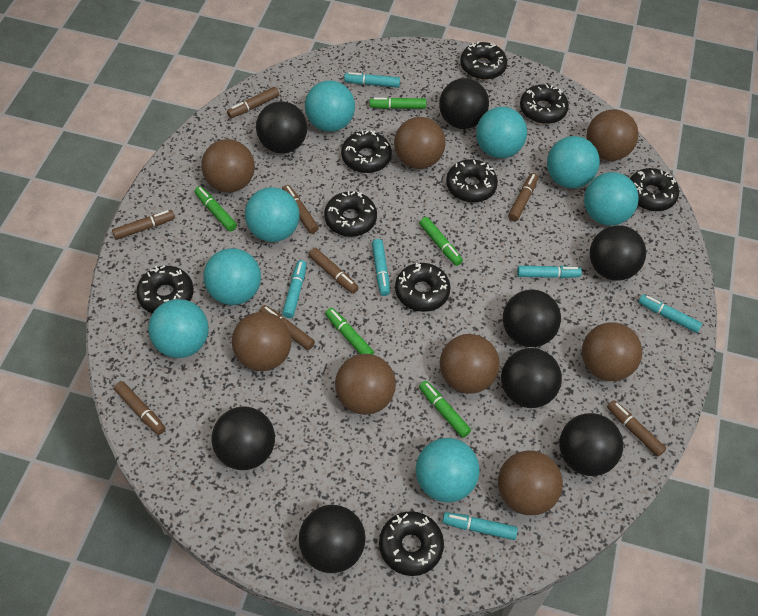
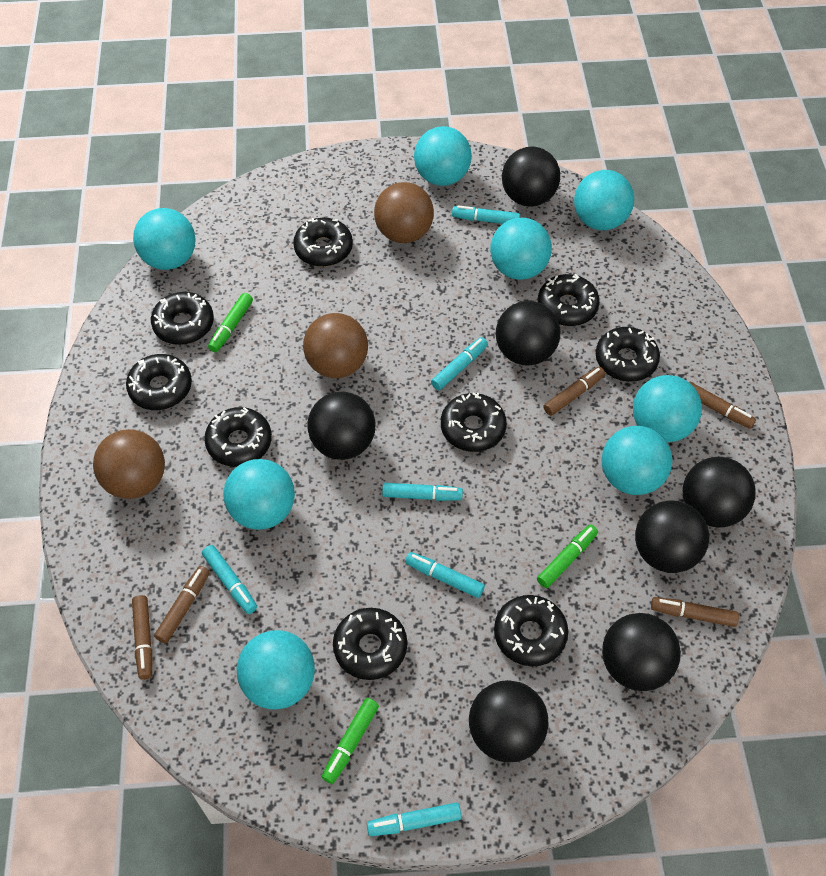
black ball: 8 -> 7
brown ball: 8 -> 3
brown marker: 8 -> 5
green marker: 5 -> 3

